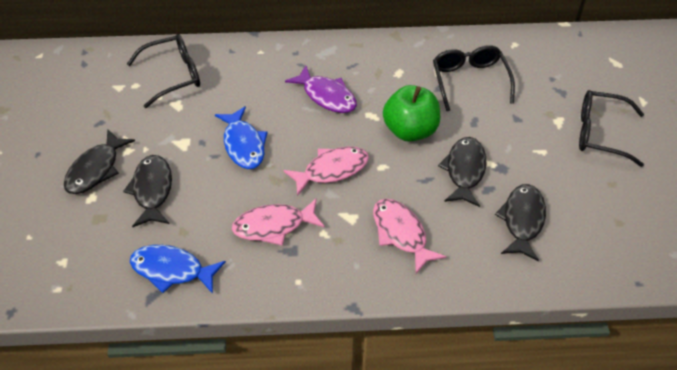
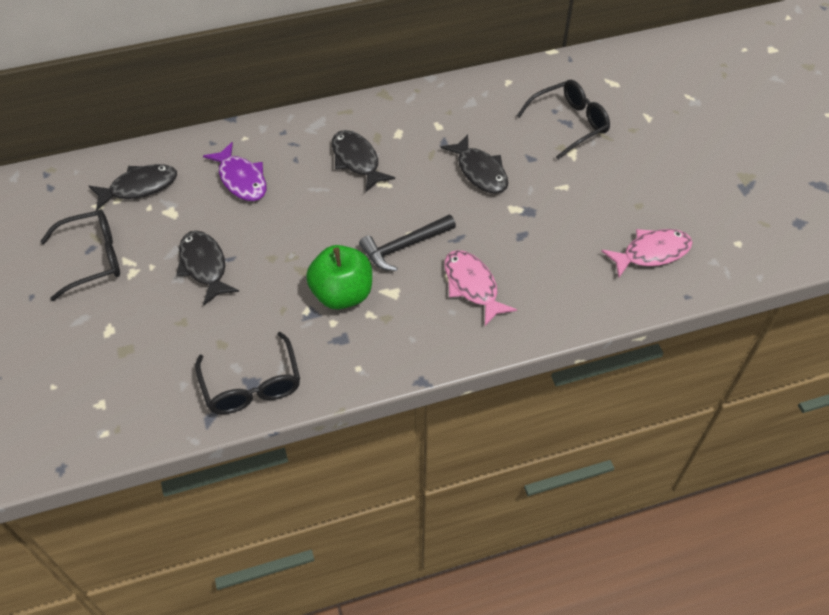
black hammer: 0 -> 1
blue fish: 2 -> 0
pink fish: 3 -> 2

